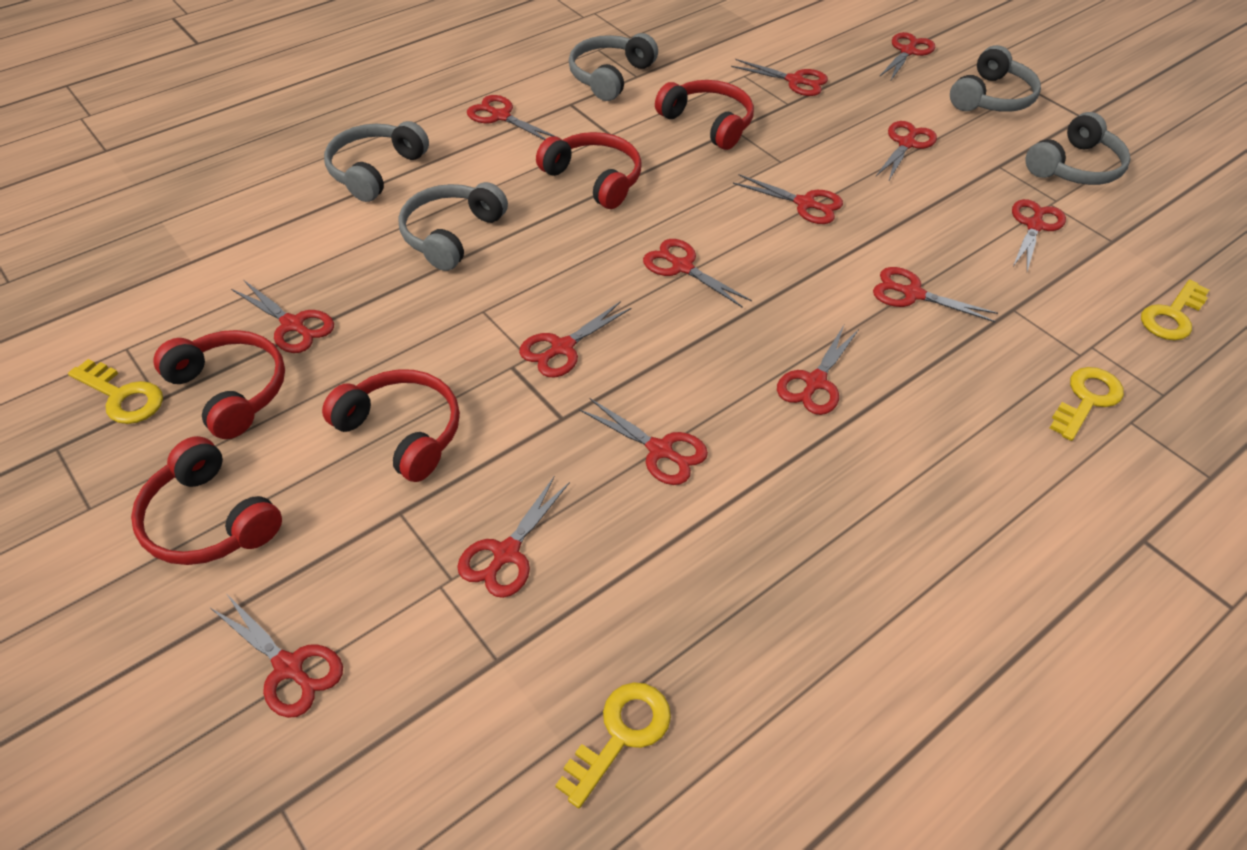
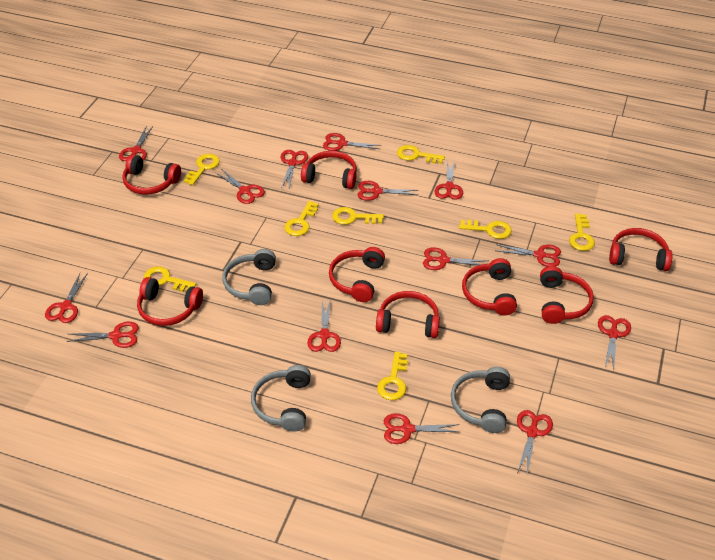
grey headphones: 5 -> 3
red headphones: 5 -> 8
yellow key: 4 -> 8

